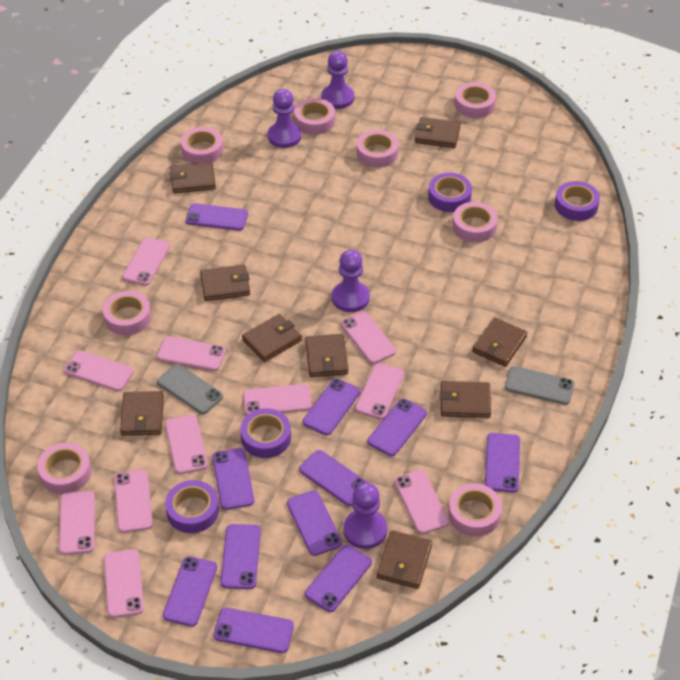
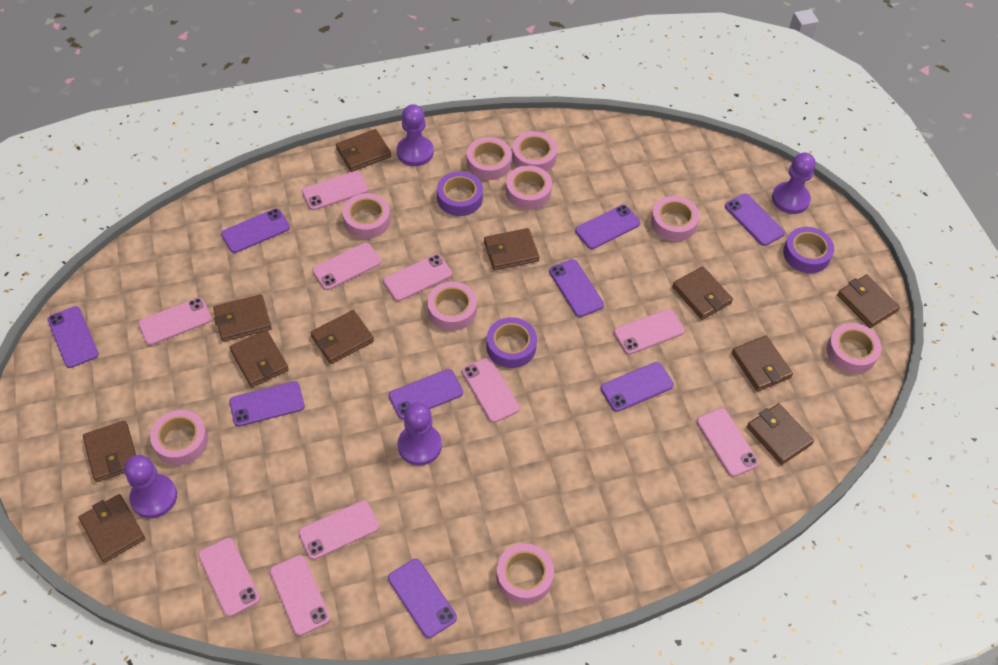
brown wallet: 9 -> 11
grey phone: 2 -> 0
pink phone: 11 -> 10
pink tape: 8 -> 9
purple phone: 11 -> 9
purple tape: 4 -> 3

